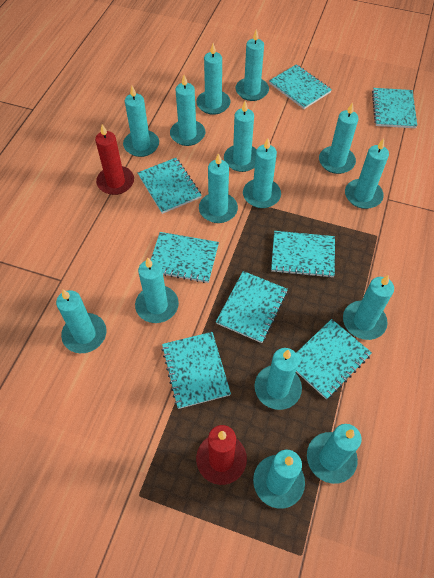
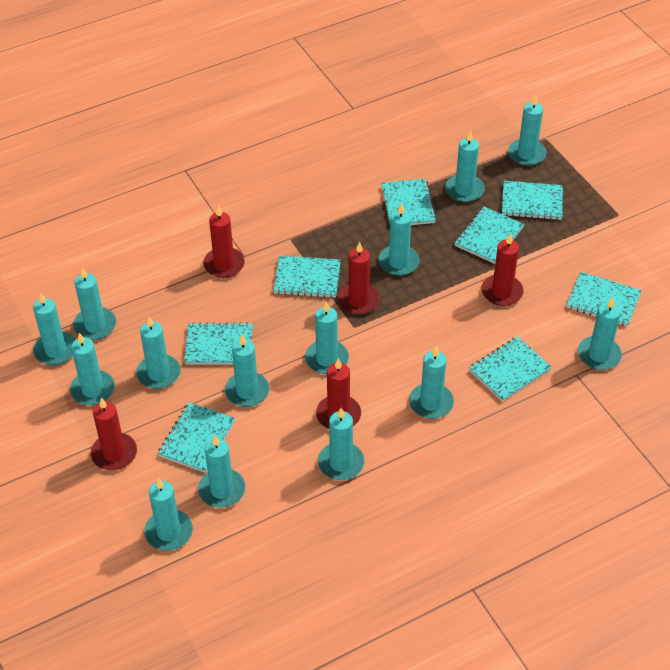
red candle: 2 -> 5
turquoise candle: 15 -> 14

